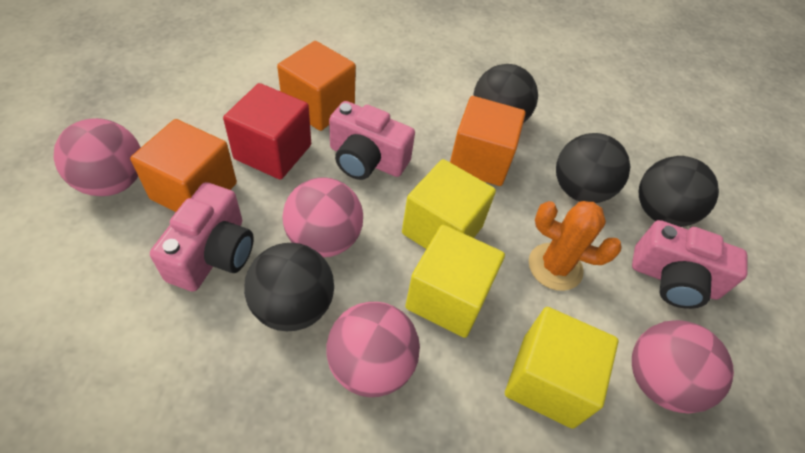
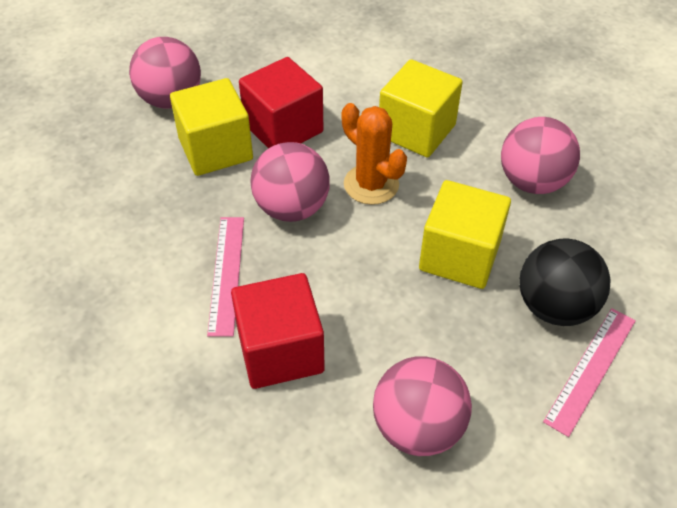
black ball: 4 -> 1
orange cube: 3 -> 0
pink camera: 3 -> 0
pink ruler: 0 -> 2
red cube: 1 -> 2

